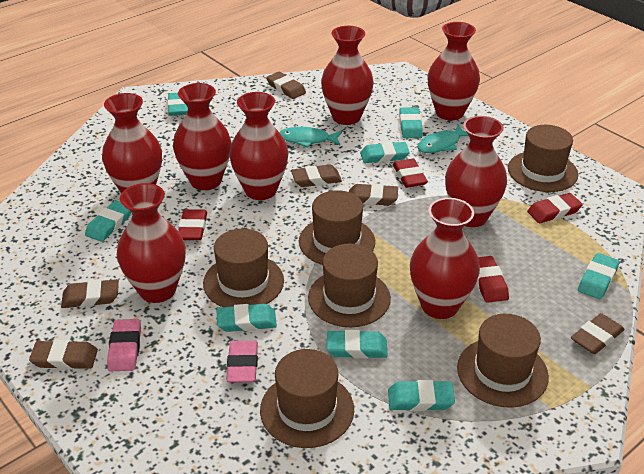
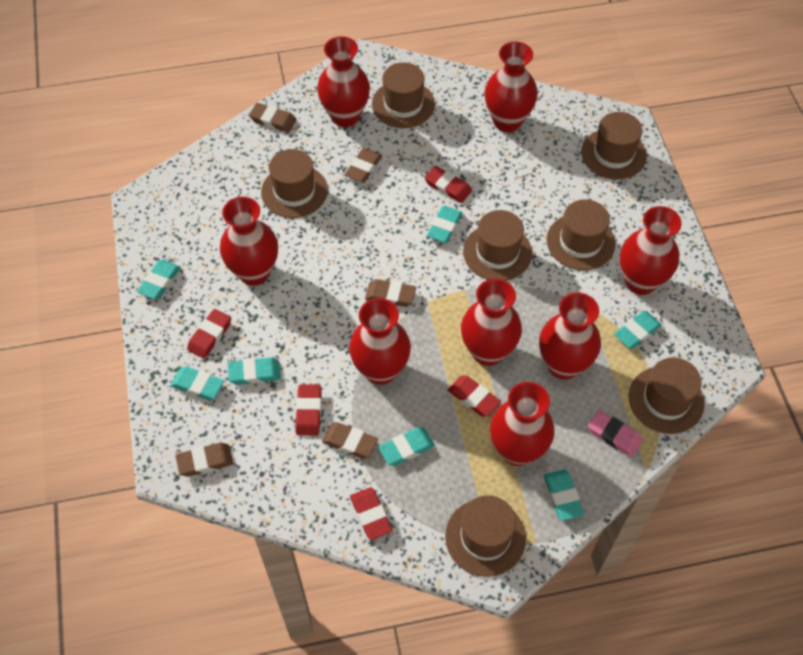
brown eraser: 6 -> 5
brown hat: 6 -> 7
pink eraser: 2 -> 1
red eraser: 4 -> 5
turquoise eraser: 8 -> 7
turquoise fish: 2 -> 0

